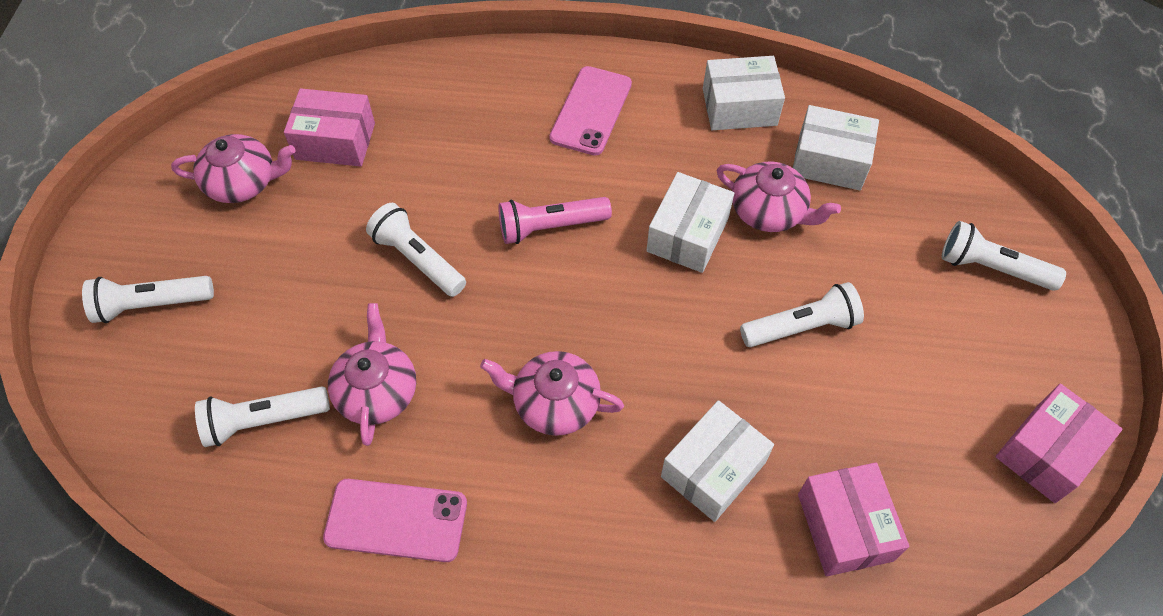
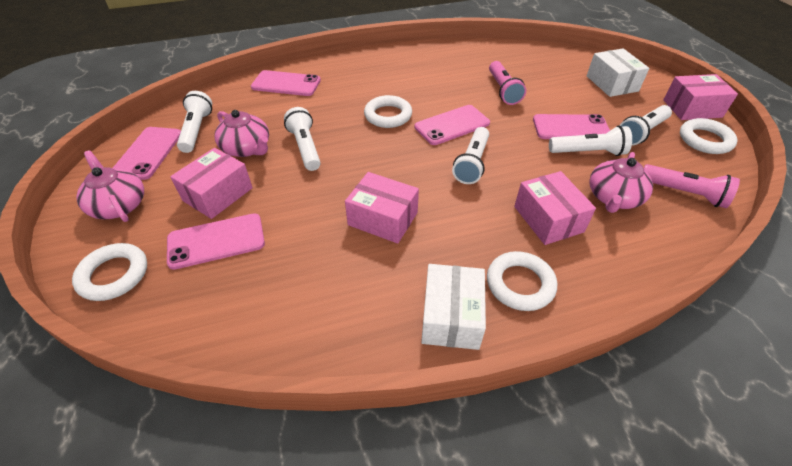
pink box: 3 -> 4
pink flashlight: 1 -> 2
pink phone: 2 -> 5
pink teapot: 4 -> 3
white box: 4 -> 2
white ring: 0 -> 4

